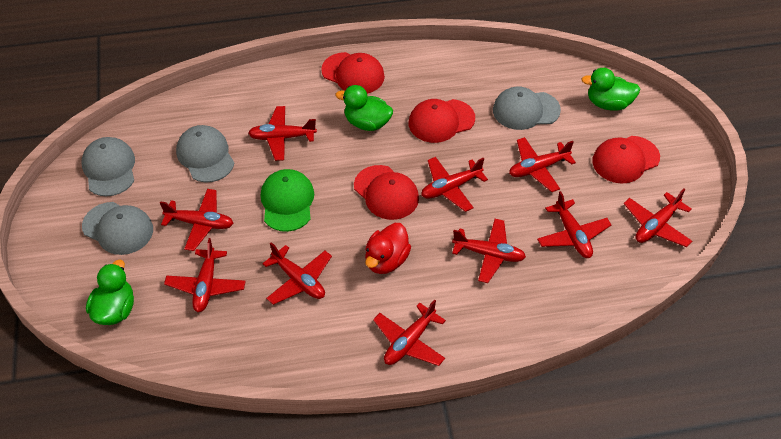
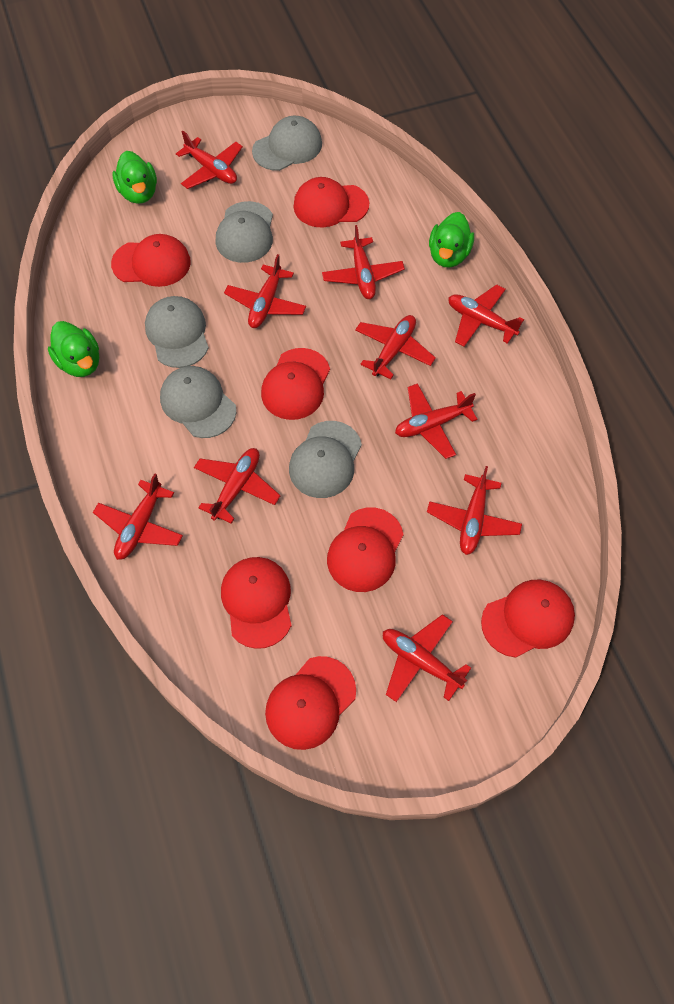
green cap: 1 -> 0
grey cap: 4 -> 5
red cap: 4 -> 7
red duck: 1 -> 0

